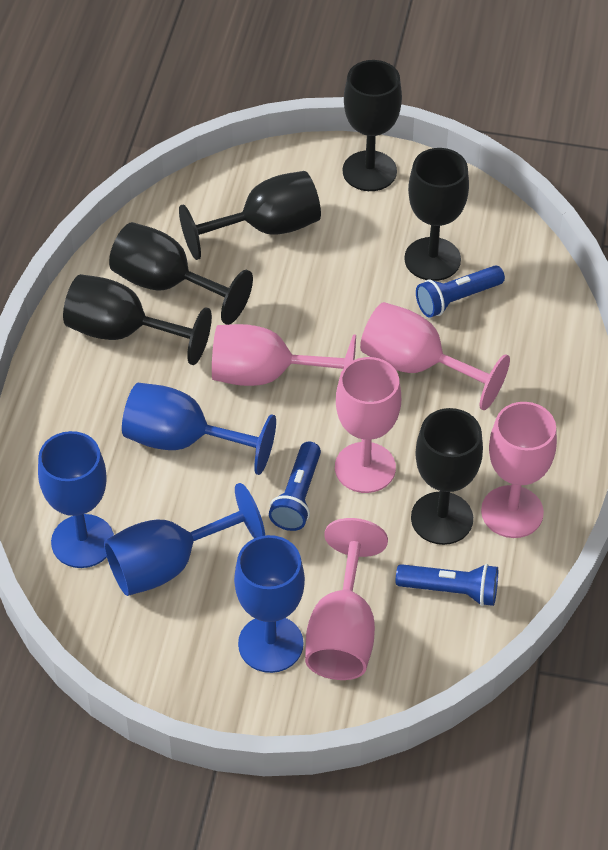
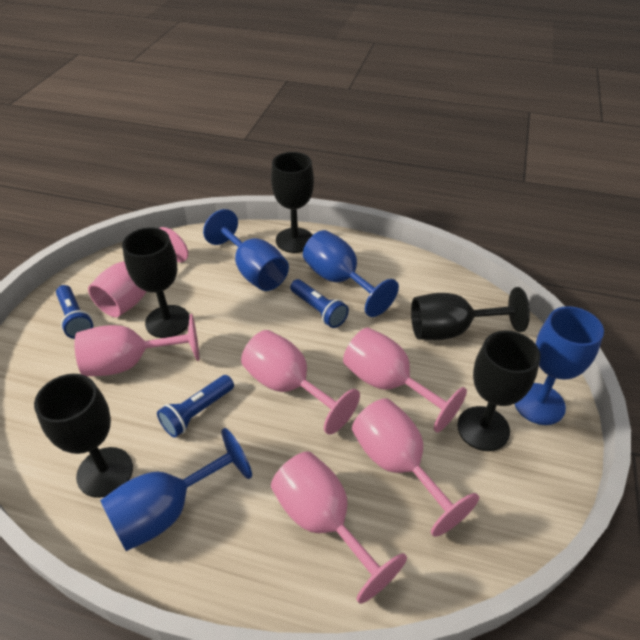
black goblet: 6 -> 5
pink goblet: 5 -> 6

